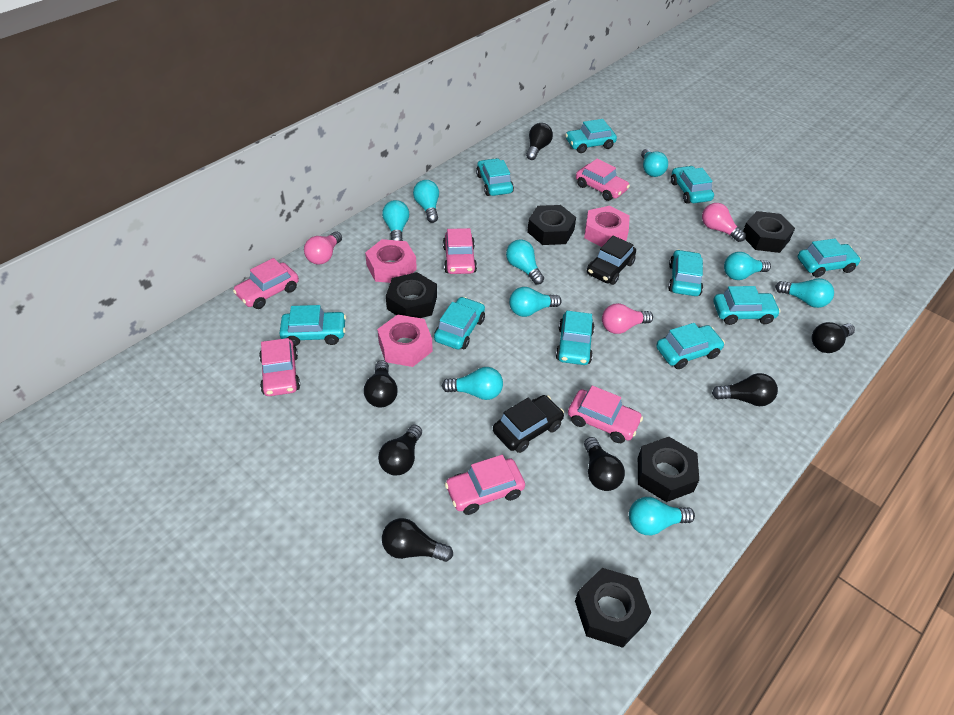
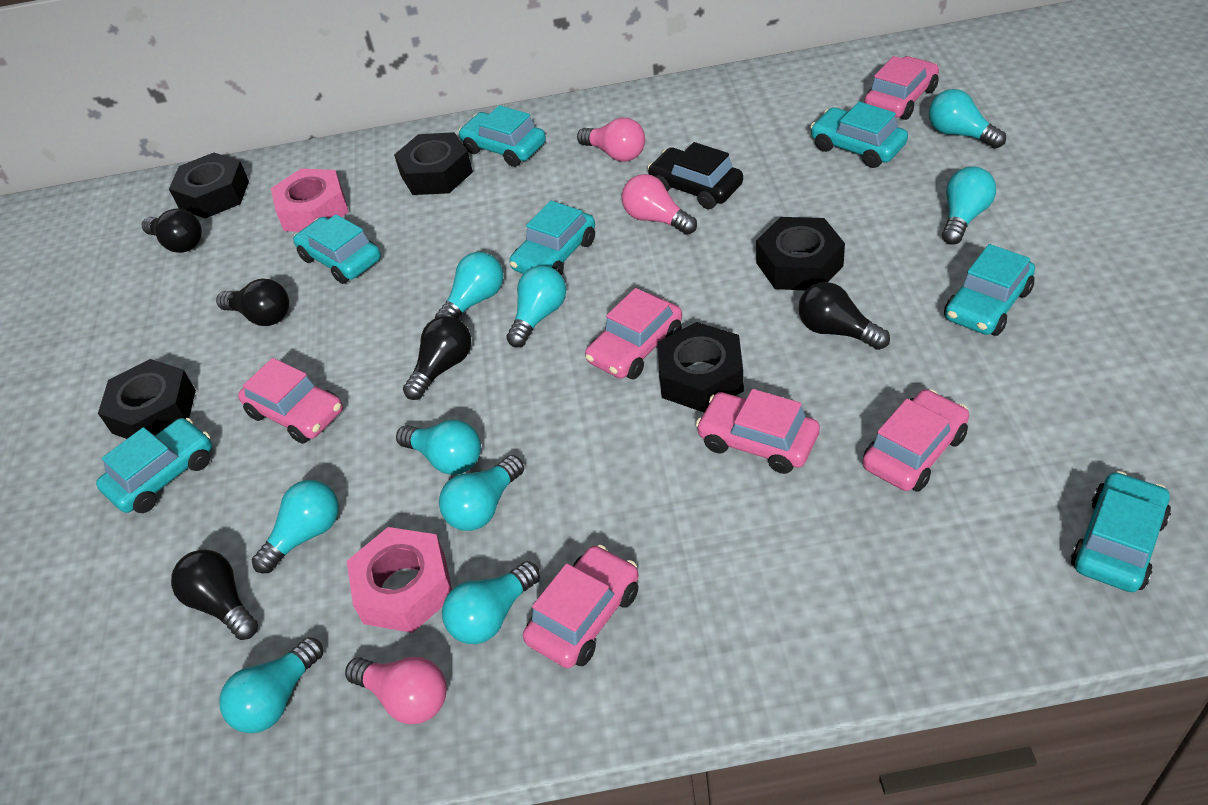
black car: 2 -> 1
black light bulb: 7 -> 5
pink nut: 3 -> 2
turquoise car: 10 -> 7

